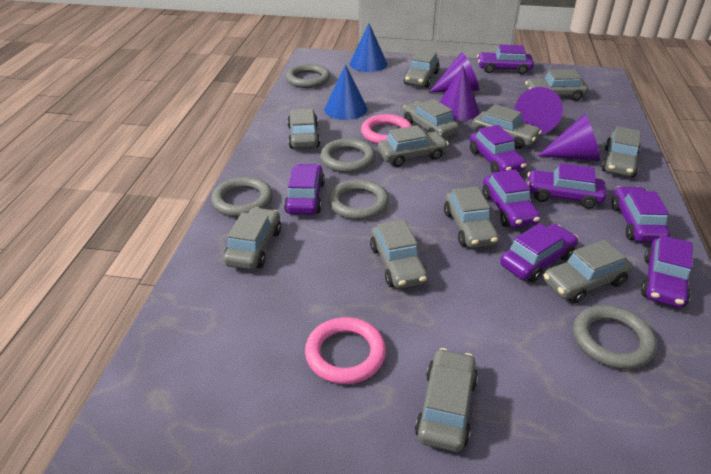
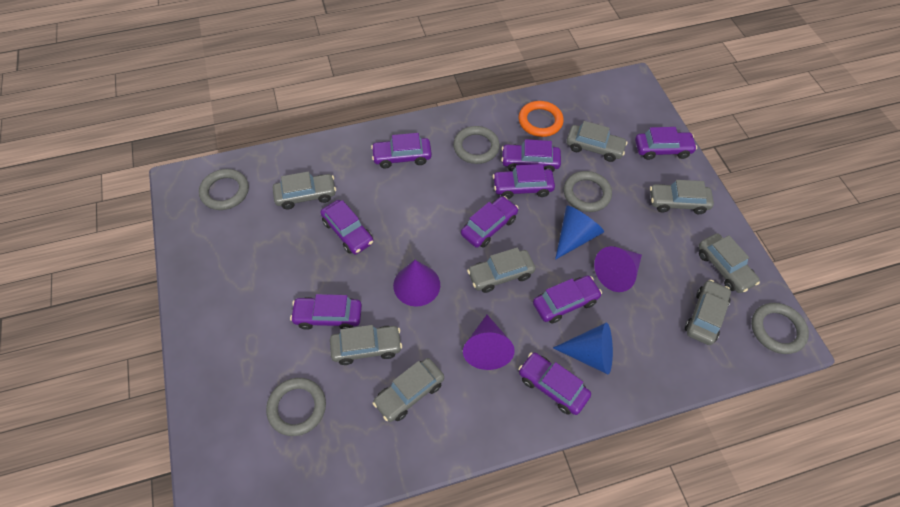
grey car: 12 -> 8
orange ring: 0 -> 1
pink ring: 2 -> 0
purple car: 8 -> 9
purple cone: 4 -> 3

